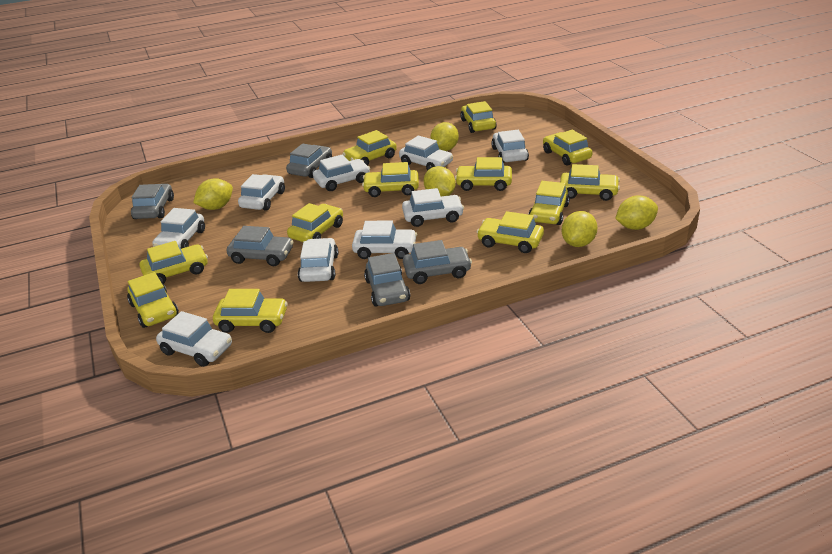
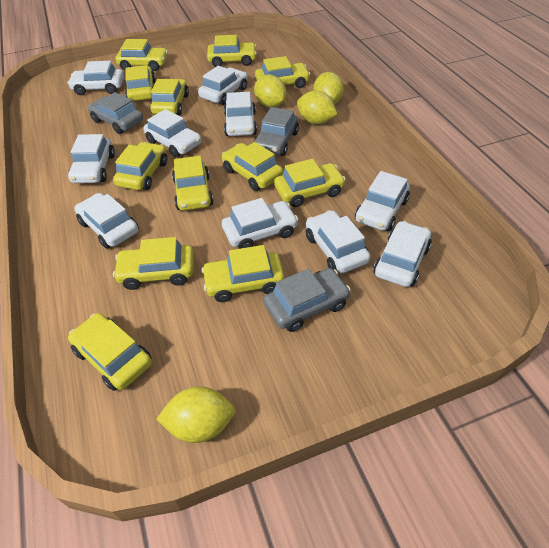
grey car: 5 -> 3
white car: 9 -> 10
yellow lemon: 5 -> 4

